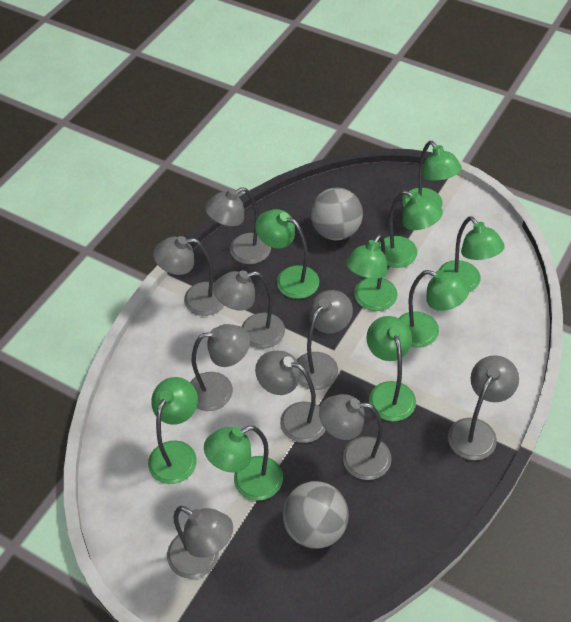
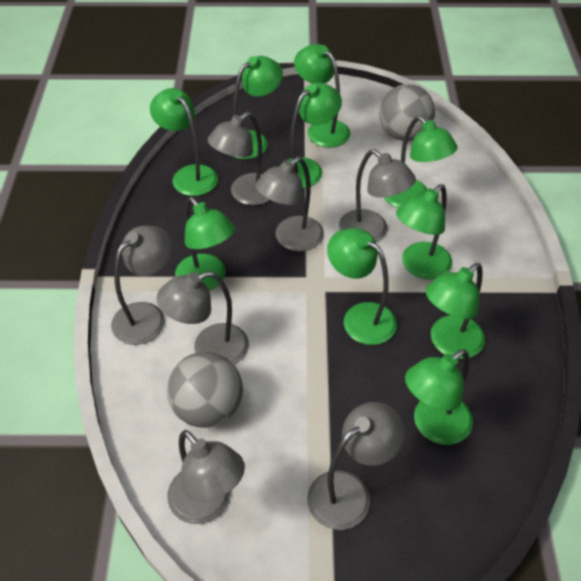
green lamp: 9 -> 10
grey lamp: 9 -> 7

